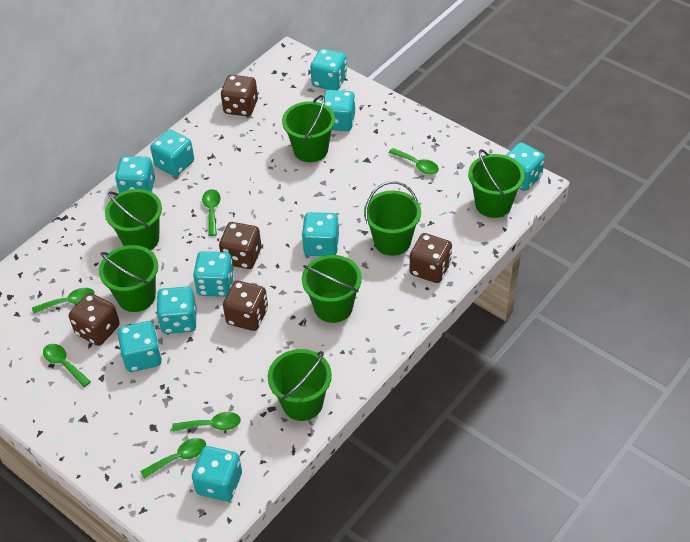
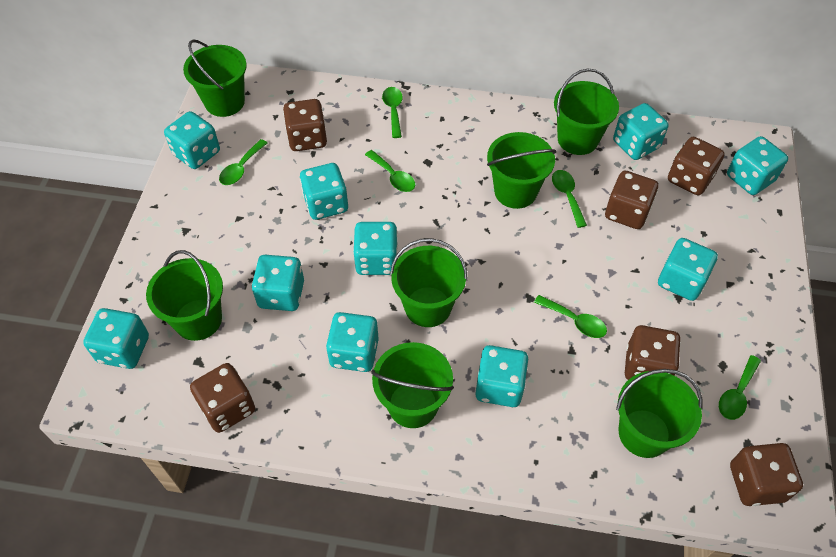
brown dice: 5 -> 6

